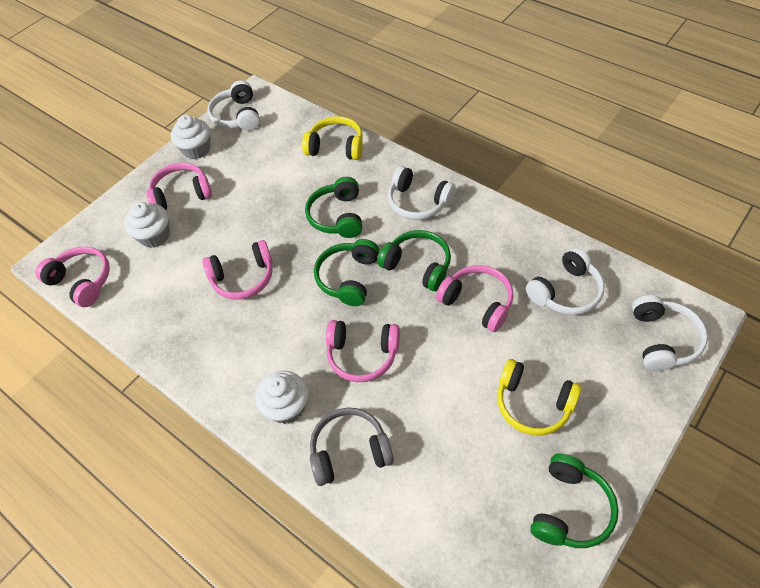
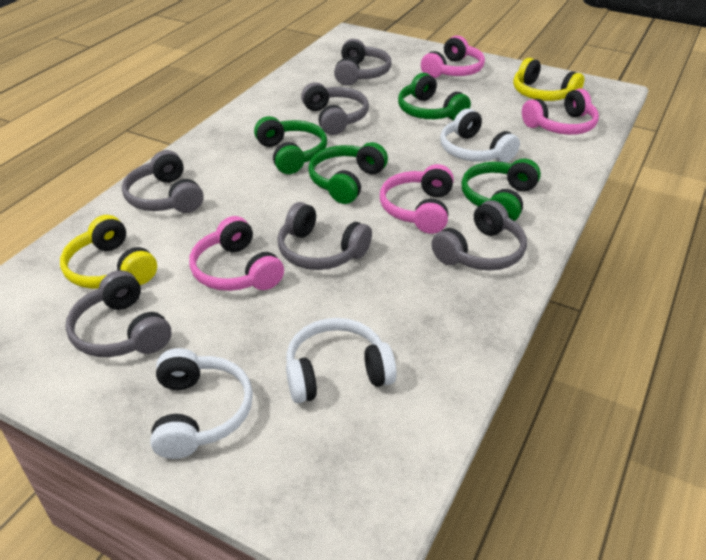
grey headphones: 1 -> 6
pink headphones: 5 -> 4
white cupcake: 3 -> 0
white headphones: 4 -> 3

